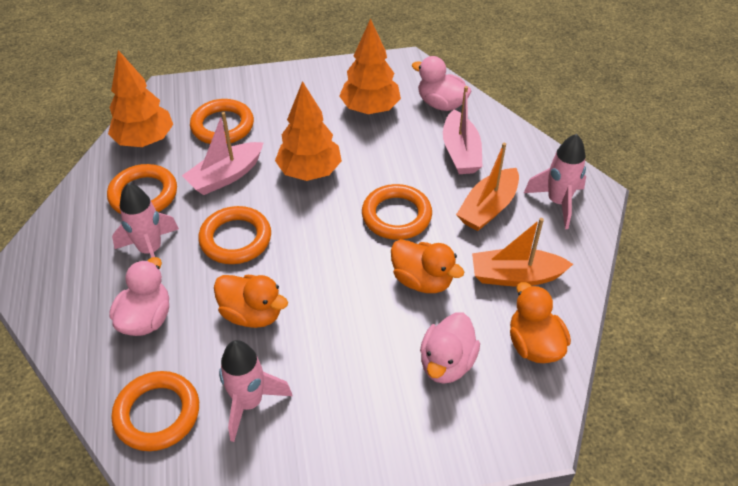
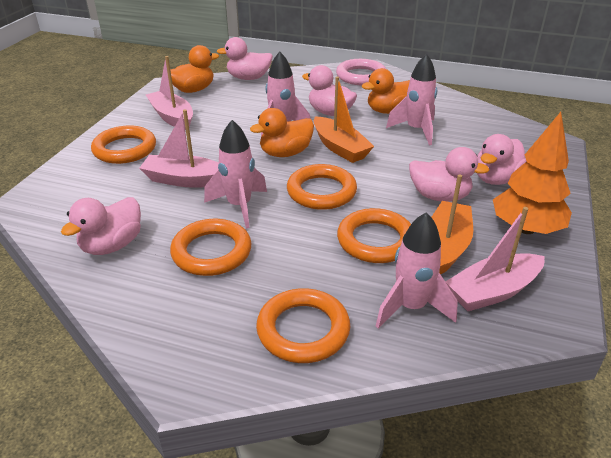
orange tree: 3 -> 1
pink boat: 2 -> 3
pink duck: 3 -> 5
pink ring: 0 -> 1
pink rocket: 3 -> 4

